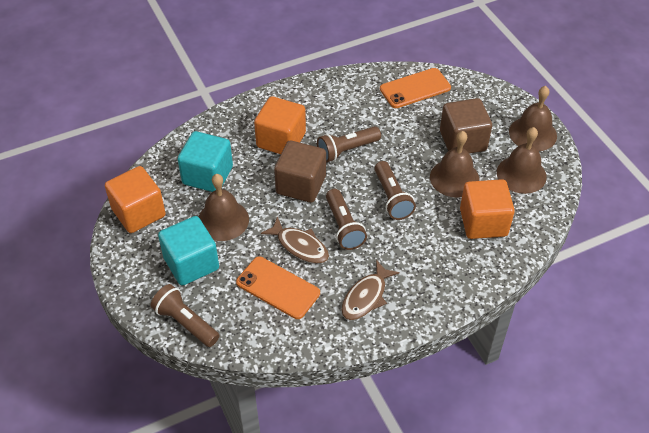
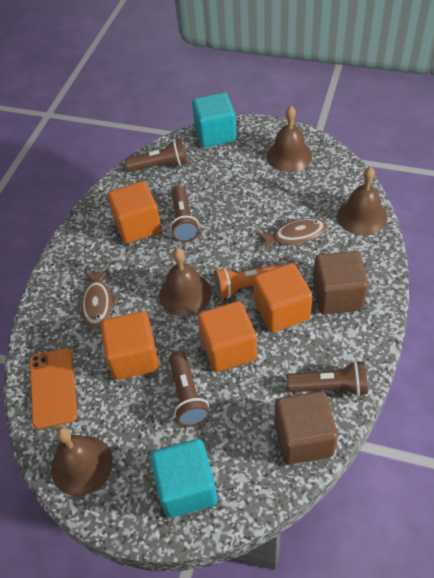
orange cube: 3 -> 4
orange flashlight: 0 -> 1
orange phone: 2 -> 1

